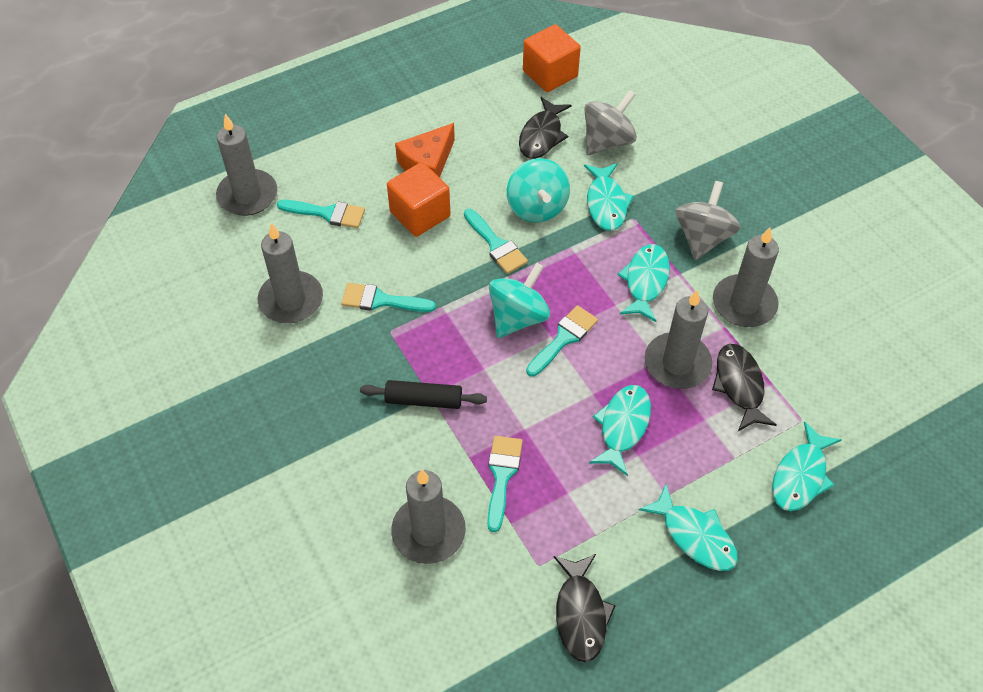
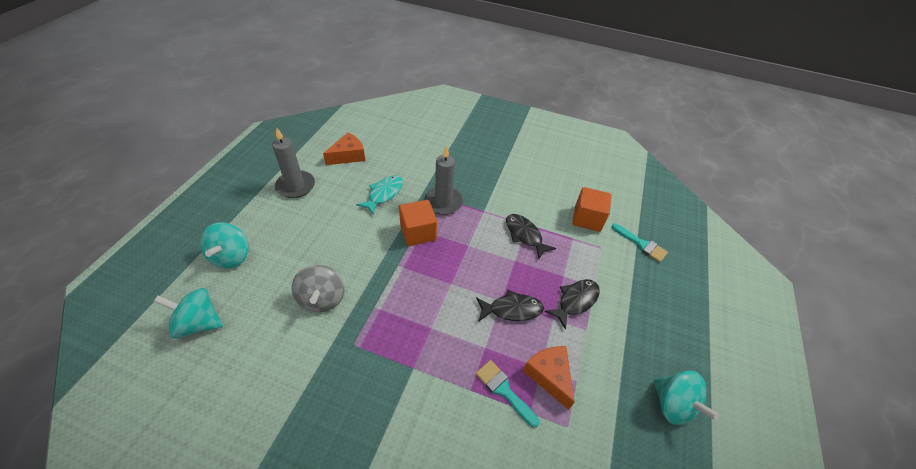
black rolling pin: 1 -> 0
grey candle: 5 -> 2
grey spinning top: 2 -> 1
orange cheese: 1 -> 2
turquoise brush: 5 -> 2
turquoise fish: 5 -> 1
turquoise spinning top: 2 -> 3

